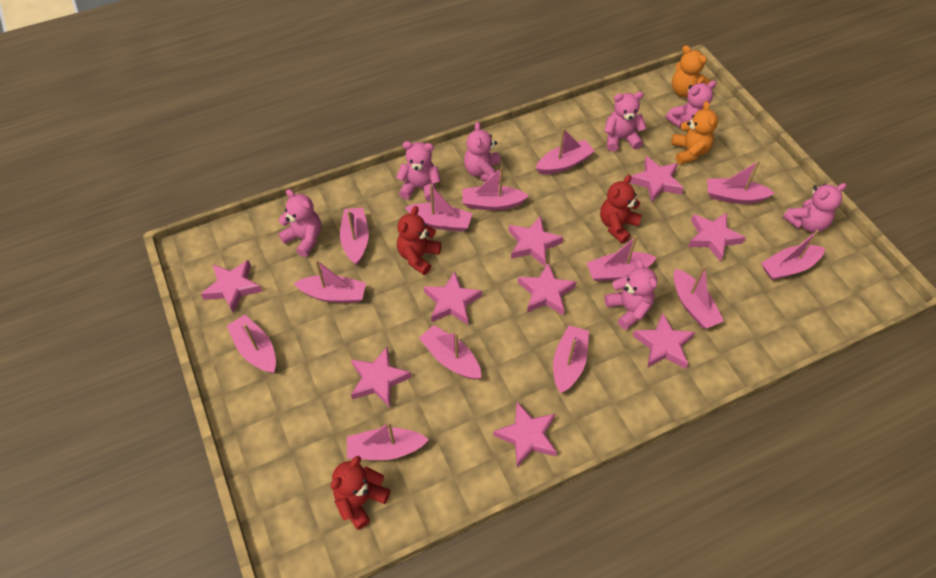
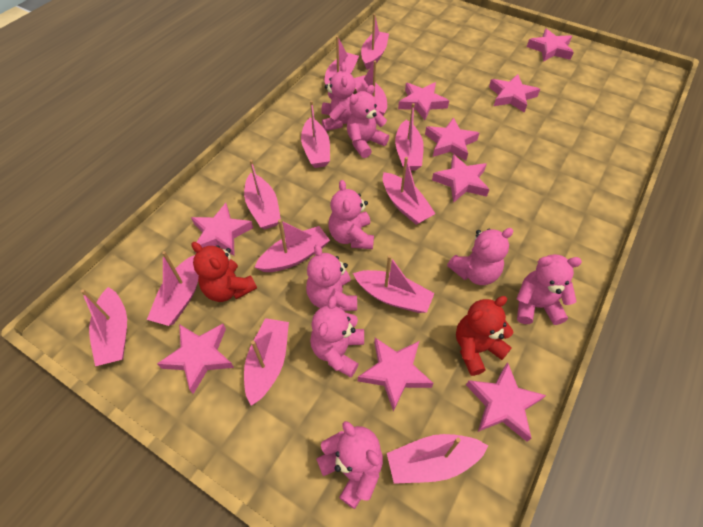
orange teddy bear: 2 -> 0
pink teddy bear: 7 -> 8
red teddy bear: 3 -> 2

